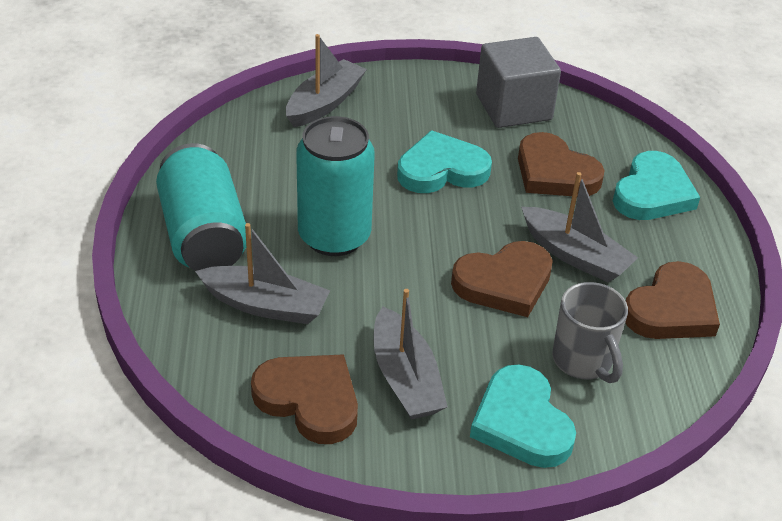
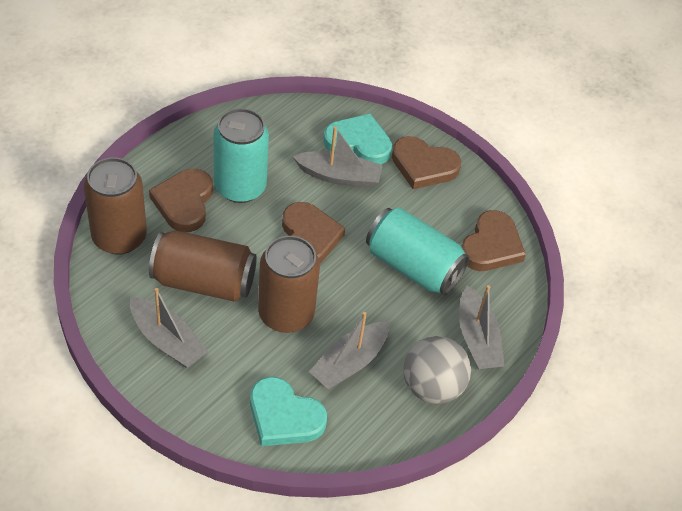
brown can: 0 -> 3
grey ball: 0 -> 1
grey cube: 1 -> 0
grey mug: 1 -> 0
turquoise heart: 3 -> 2

